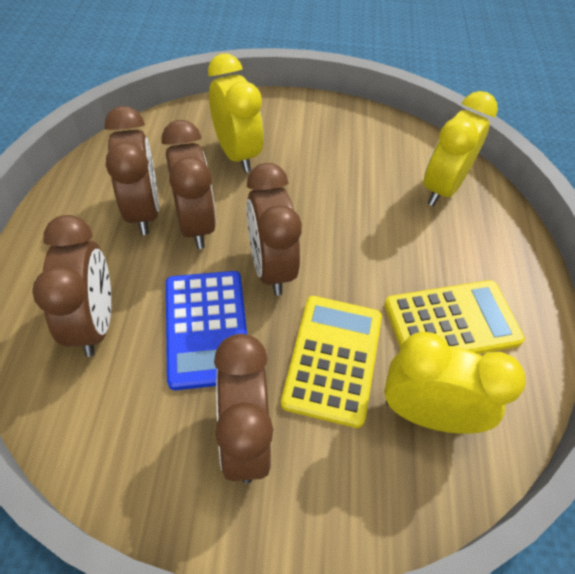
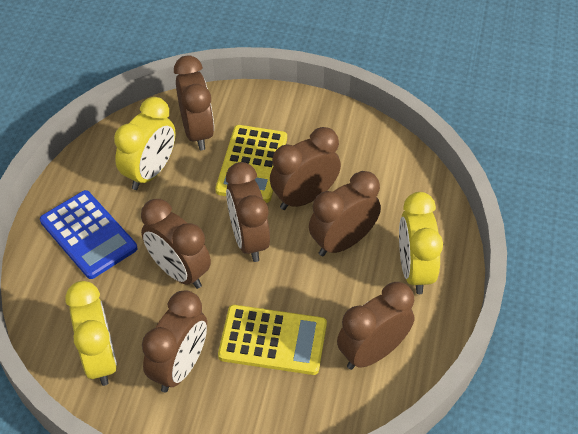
brown clock: 5 -> 7

